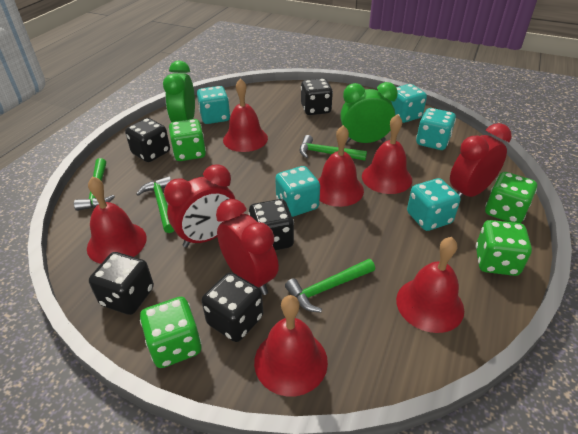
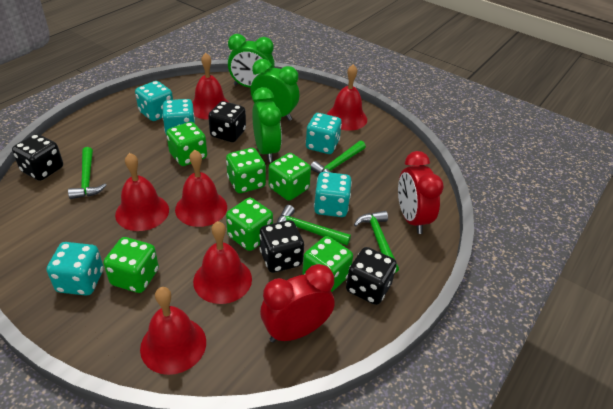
black dice: 5 -> 4
green clock: 2 -> 3
green dice: 4 -> 6
red clock: 3 -> 2

